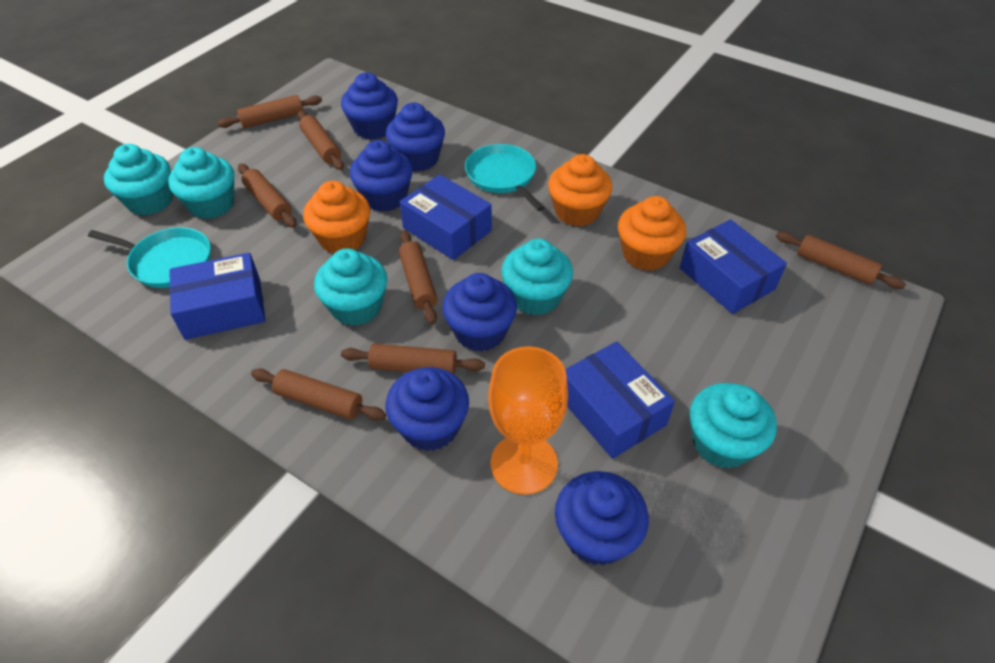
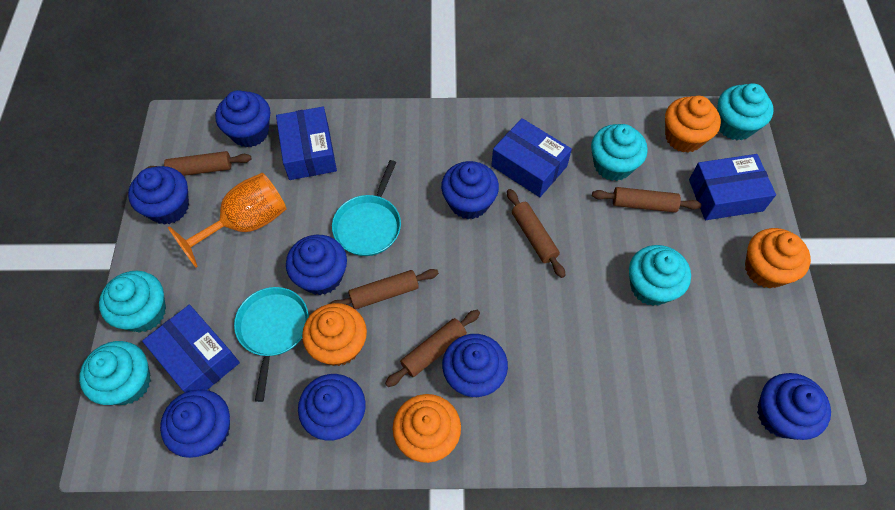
blue cupcake: 6 -> 8
brown rolling pin: 7 -> 5
orange cupcake: 3 -> 4

